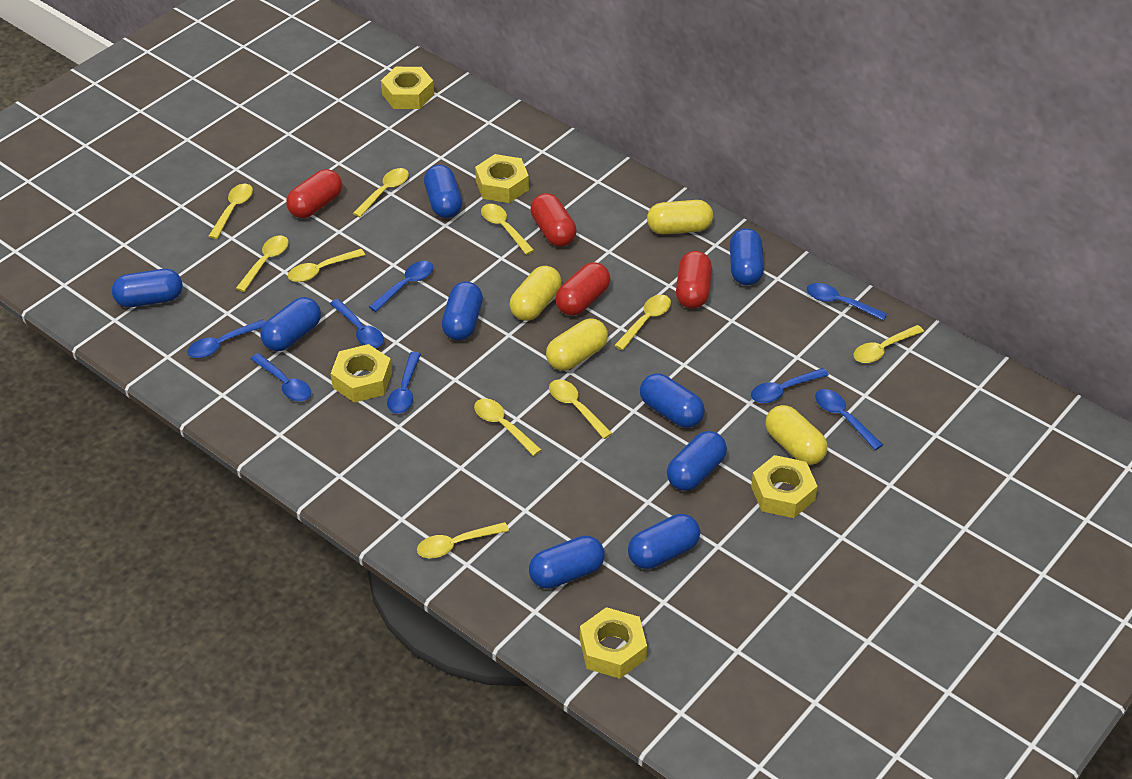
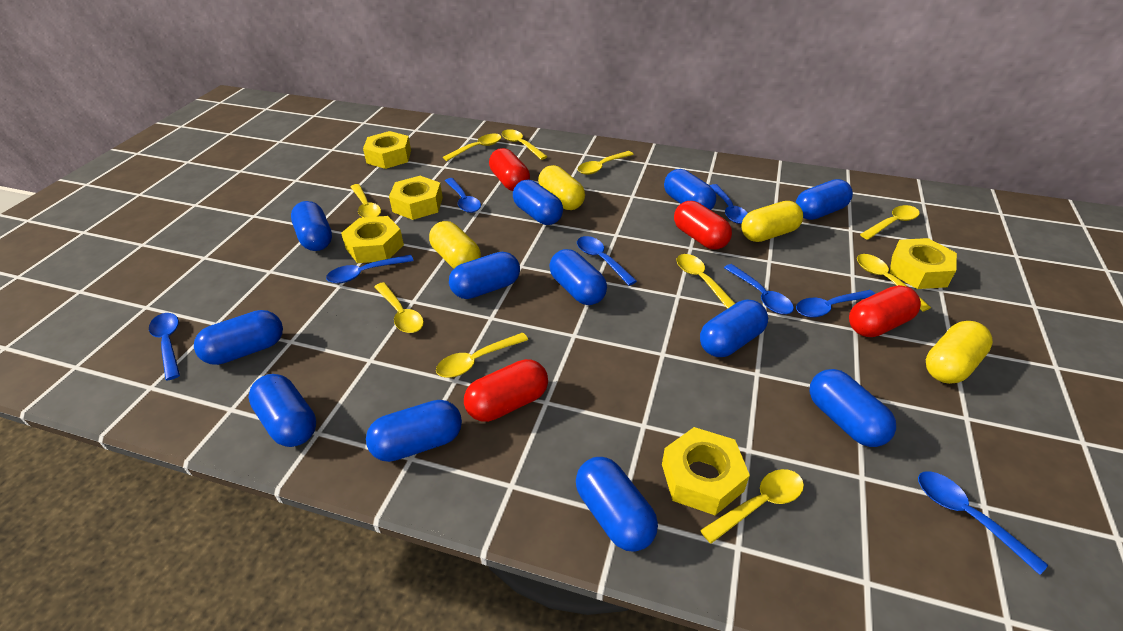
blue capsule: 9 -> 12

